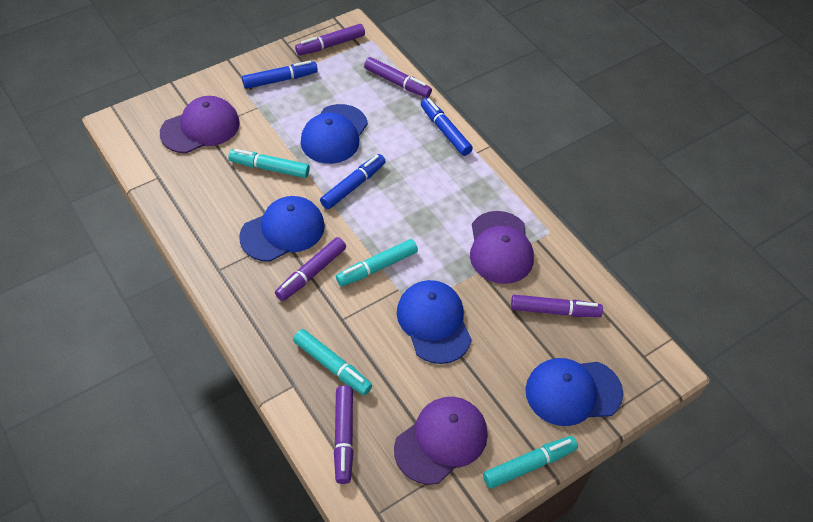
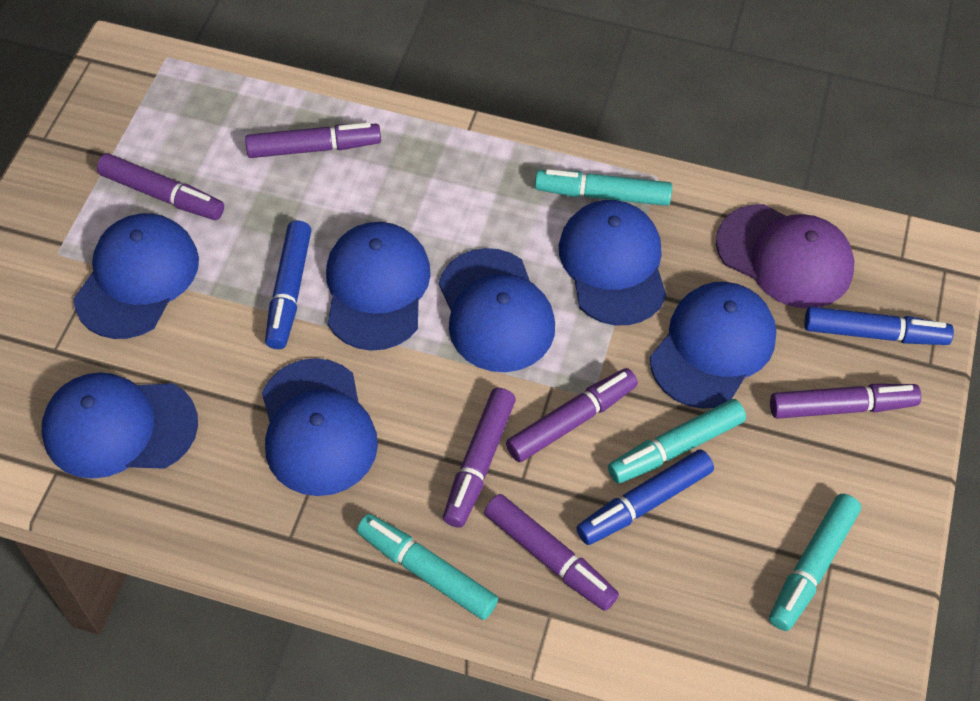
blue cap: 4 -> 7
purple cap: 3 -> 1
purple marker: 5 -> 6

